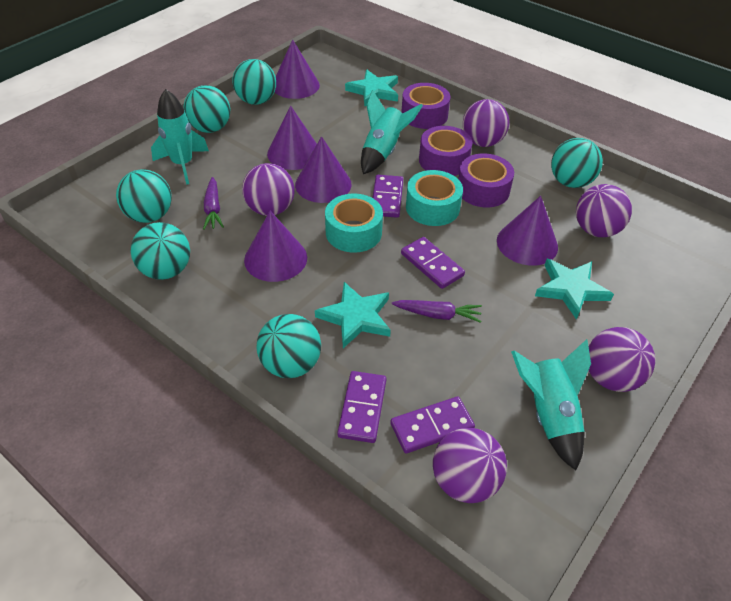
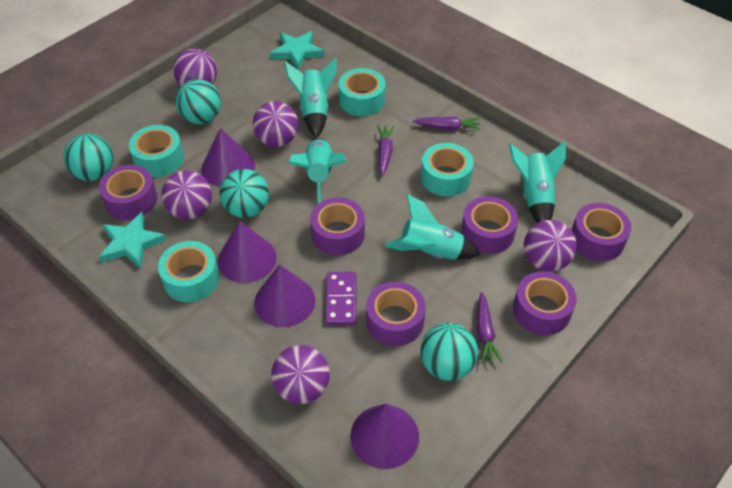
purple carrot: 2 -> 3
purple cone: 5 -> 4
purple domino: 4 -> 1
purple tape: 3 -> 6
turquoise ball: 6 -> 4
turquoise rocket: 3 -> 4
turquoise star: 3 -> 2
turquoise tape: 2 -> 4

